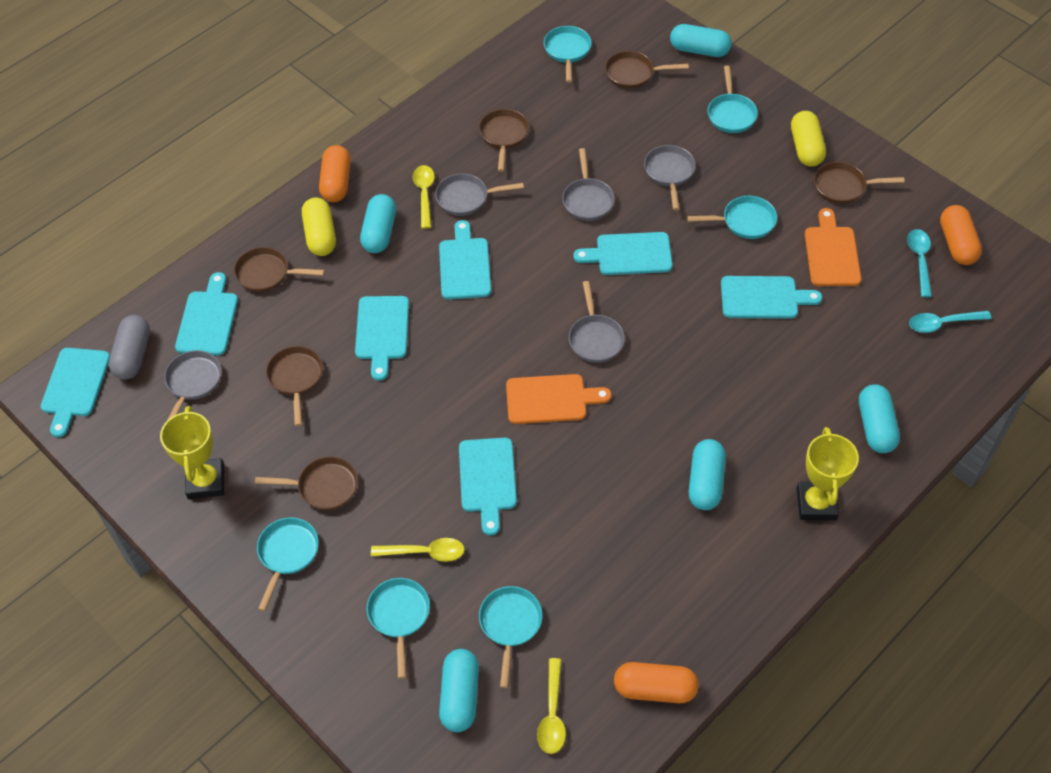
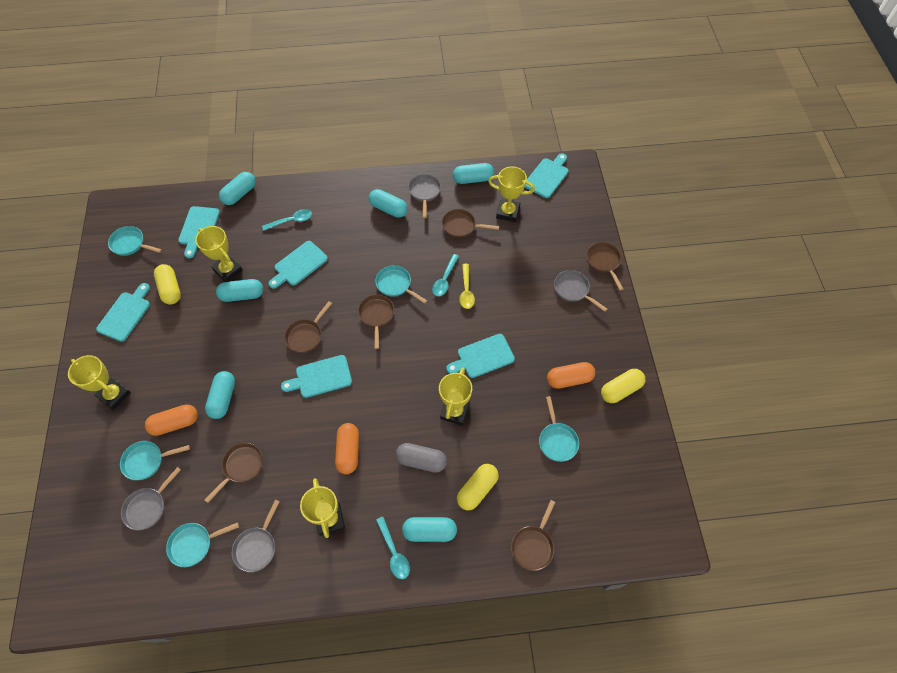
grey pan: 5 -> 4
orange cutting board: 2 -> 0
turquoise capsule: 5 -> 6
turquoise cutting board: 7 -> 6
turquoise pan: 6 -> 5
turquoise spoon: 2 -> 3
yellow capsule: 2 -> 3
yellow spoon: 3 -> 1
yellow trophy: 2 -> 5

